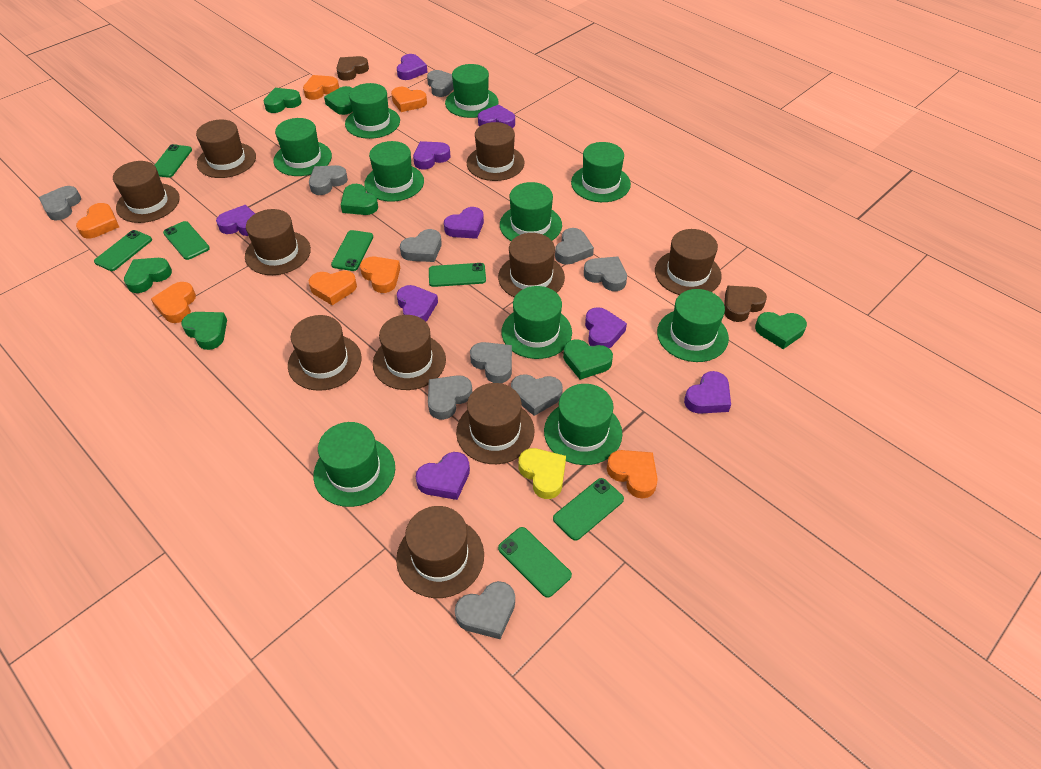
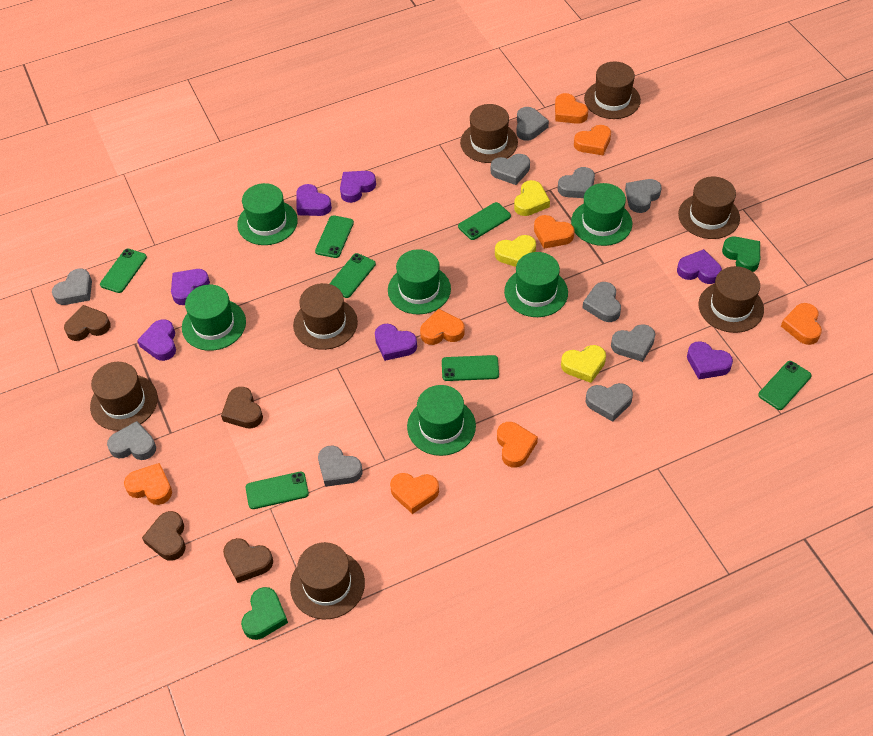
brown hat: 10 -> 7
brown heart: 2 -> 4
green hat: 10 -> 6
green heart: 7 -> 2
orange heart: 7 -> 8
purple heart: 9 -> 7
yellow heart: 1 -> 3

